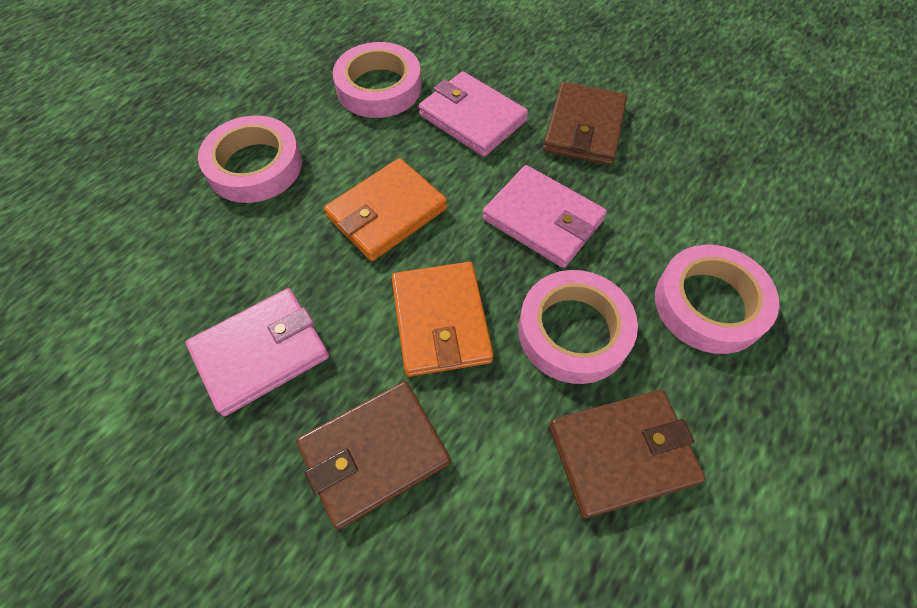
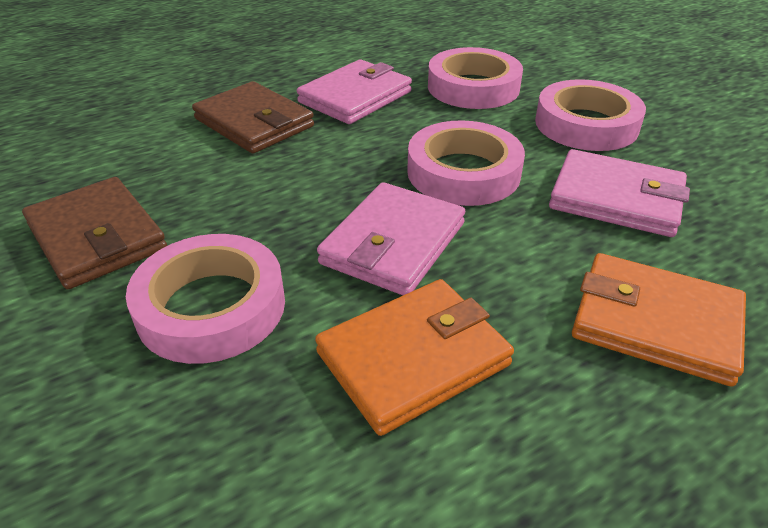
brown wallet: 3 -> 2

